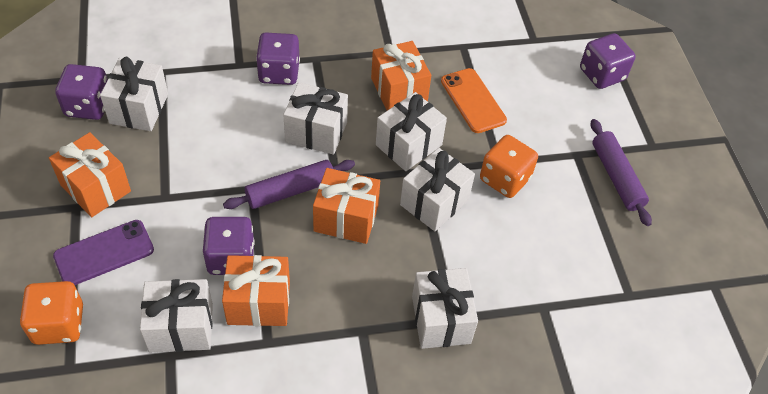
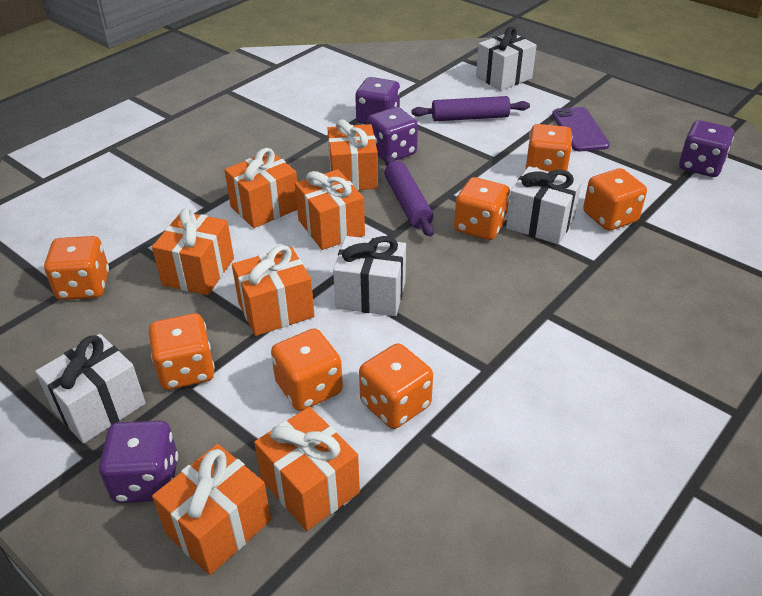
orange dice: 2 -> 7
orange gift: 4 -> 7
orange phone: 1 -> 0
white gift: 6 -> 4

